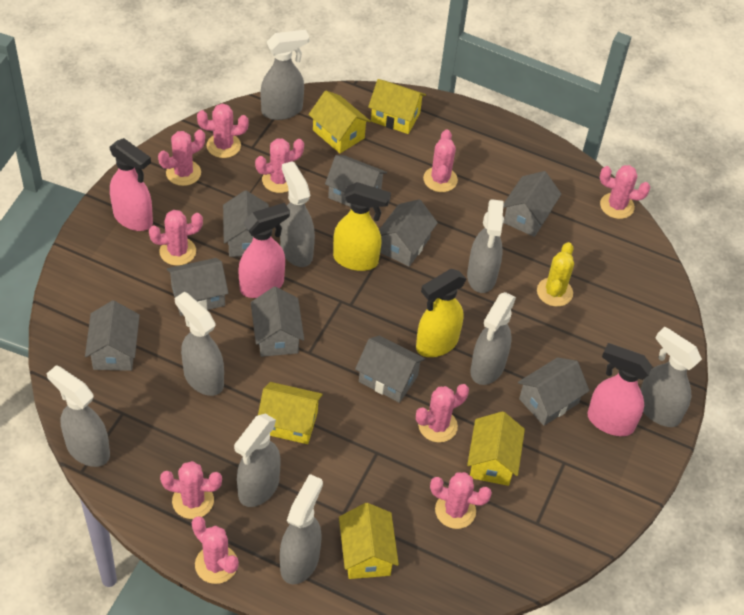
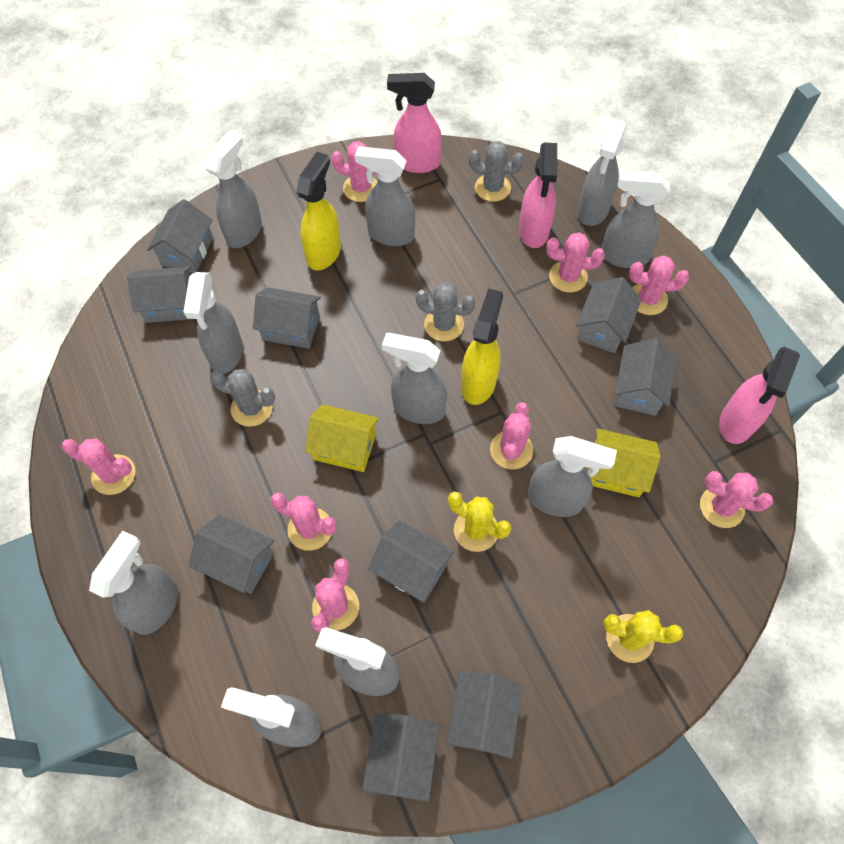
grey cactus: 0 -> 3
grey spray bottle: 9 -> 10
pink cactus: 10 -> 8
yellow cactus: 1 -> 2
yellow house: 5 -> 2

